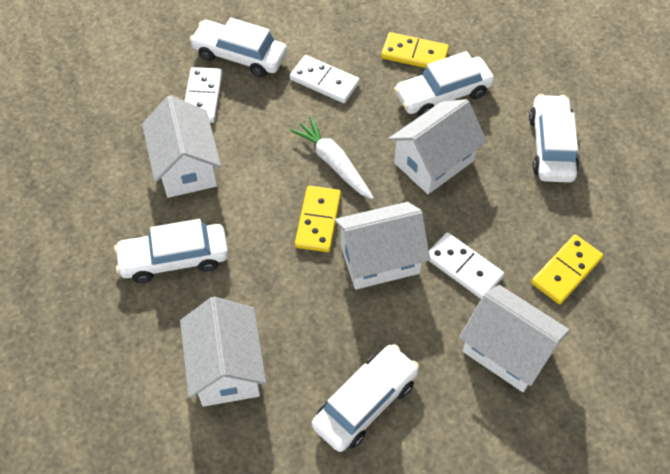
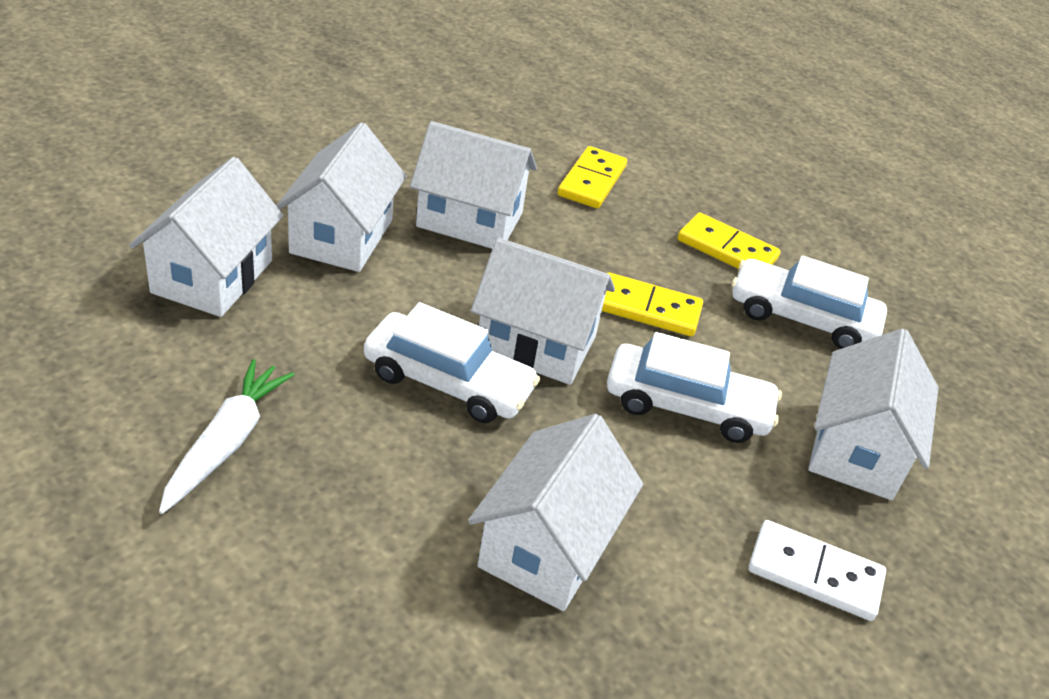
white car: 5 -> 3
white domino: 3 -> 1
white house: 5 -> 6

